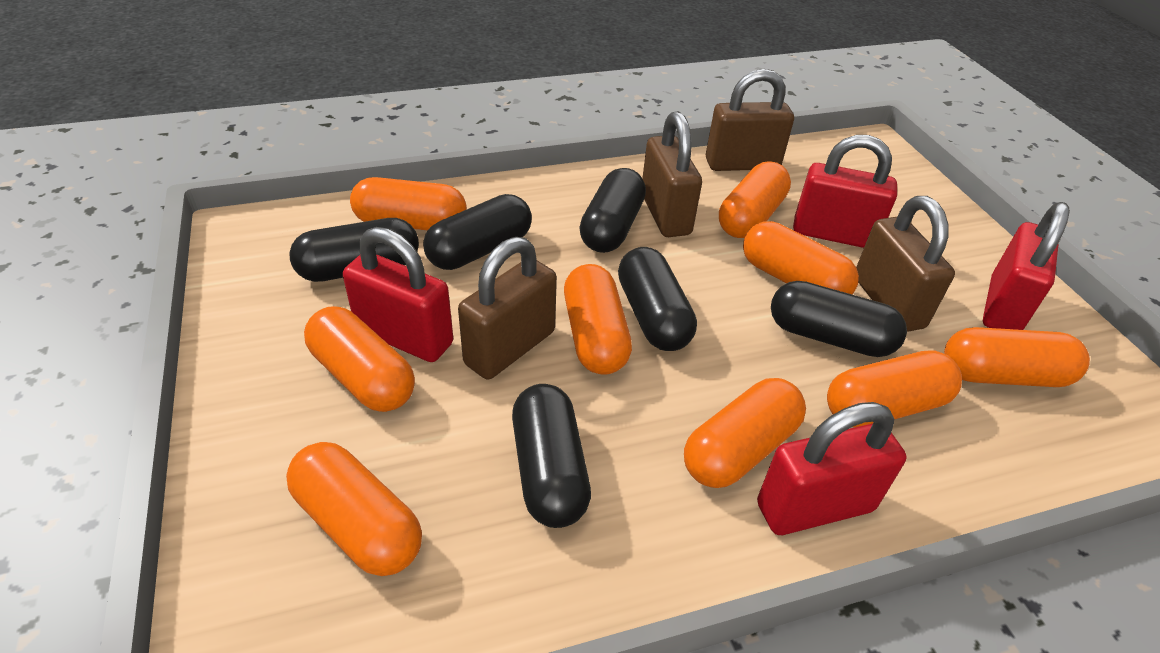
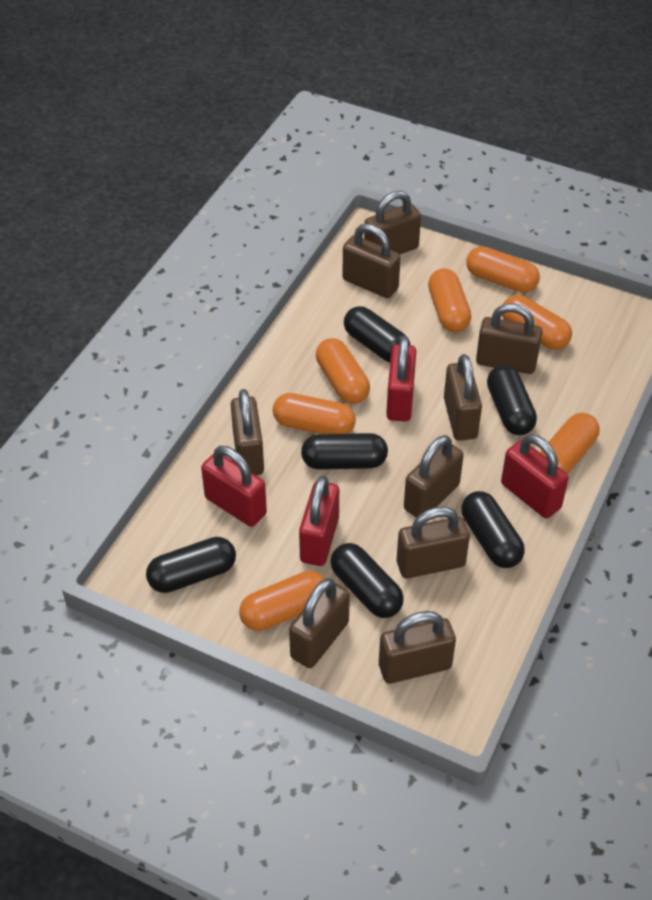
brown padlock: 4 -> 9
orange capsule: 9 -> 7

